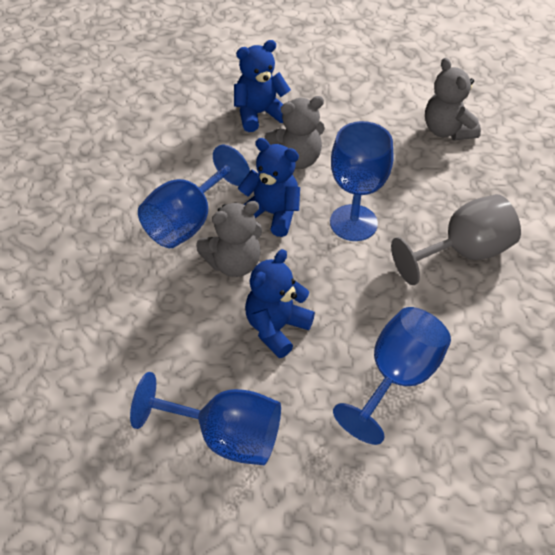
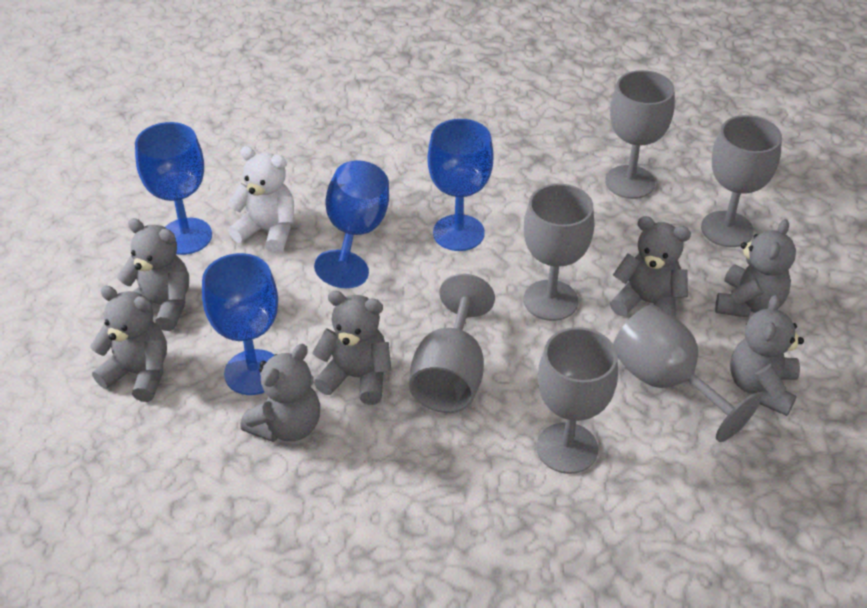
blue teddy bear: 3 -> 0
grey goblet: 1 -> 6
grey teddy bear: 3 -> 7
white teddy bear: 0 -> 1

